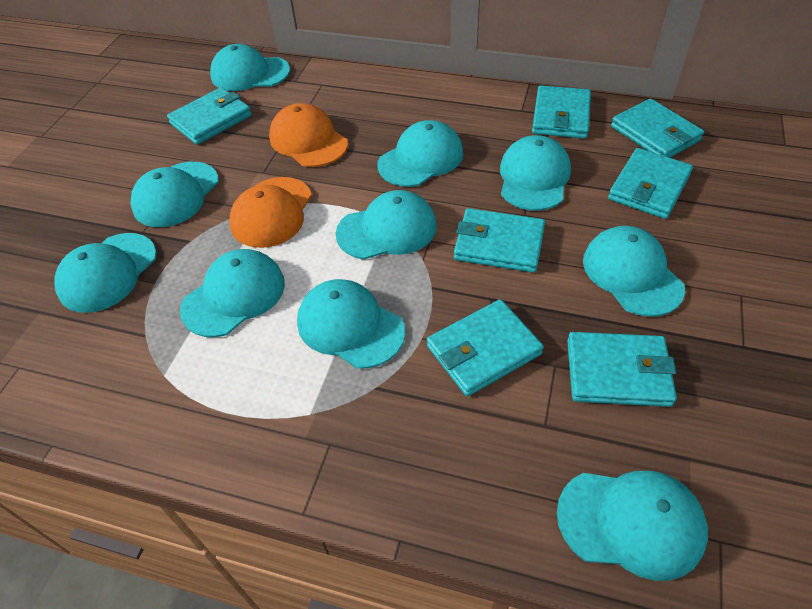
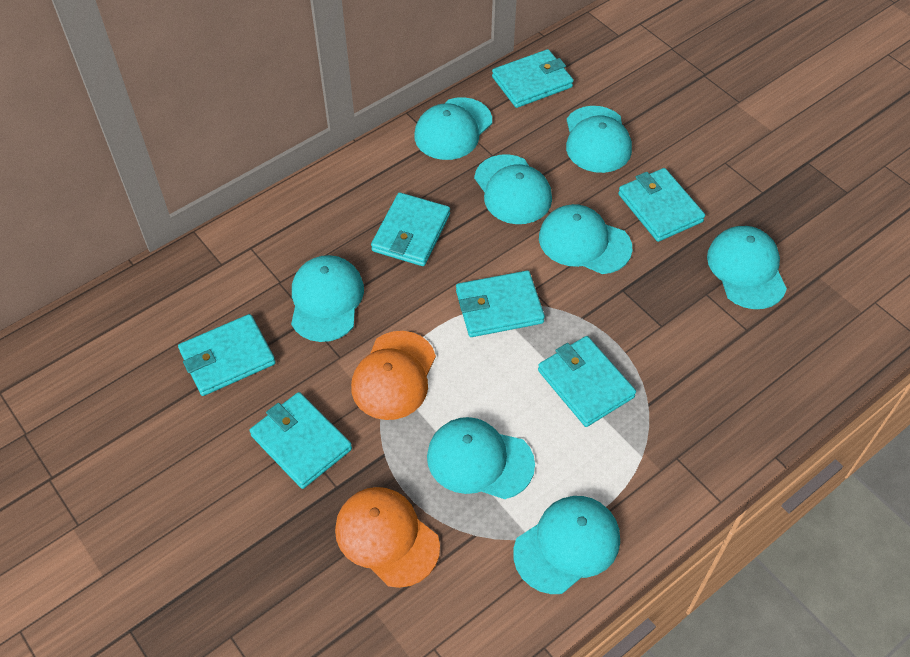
turquoise cap: 10 -> 8

